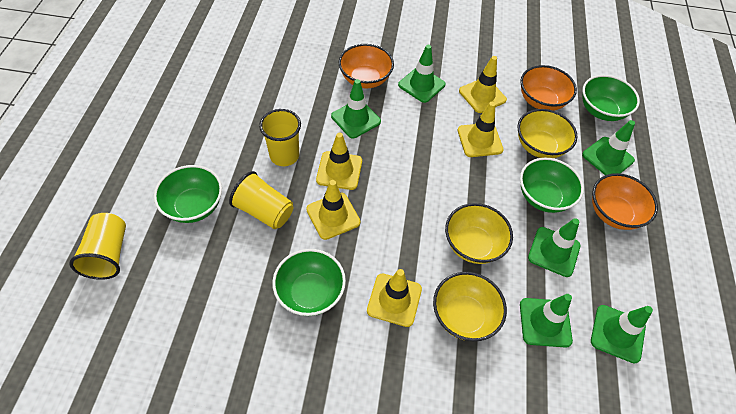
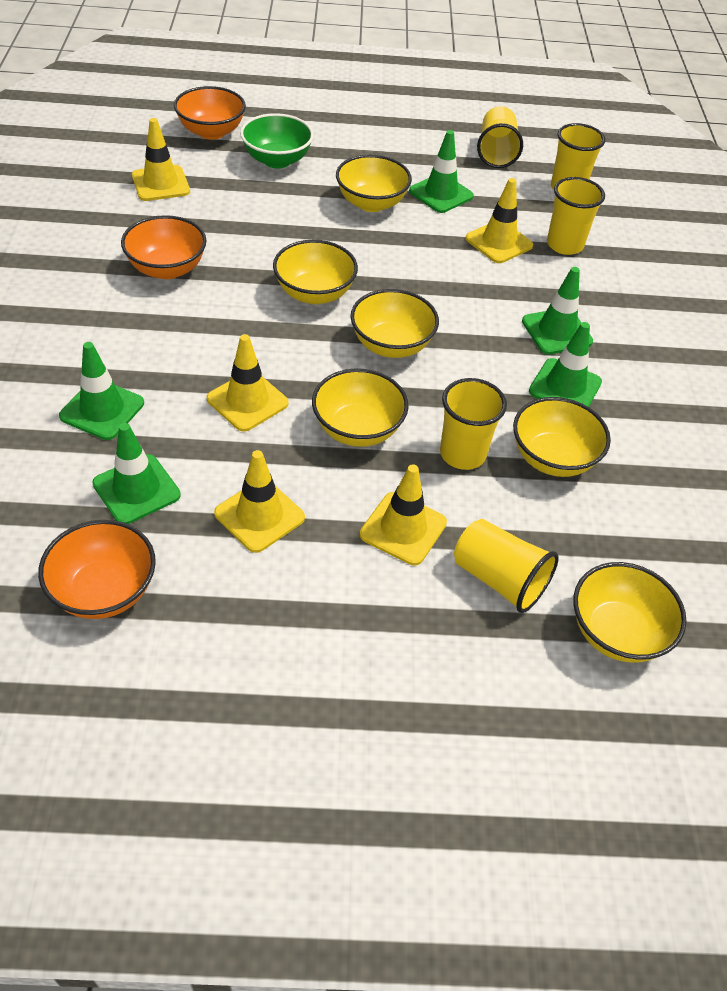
green bowl: 4 -> 1
green traffic cone: 6 -> 5
yellow bowl: 3 -> 6
yellow cup: 3 -> 5

